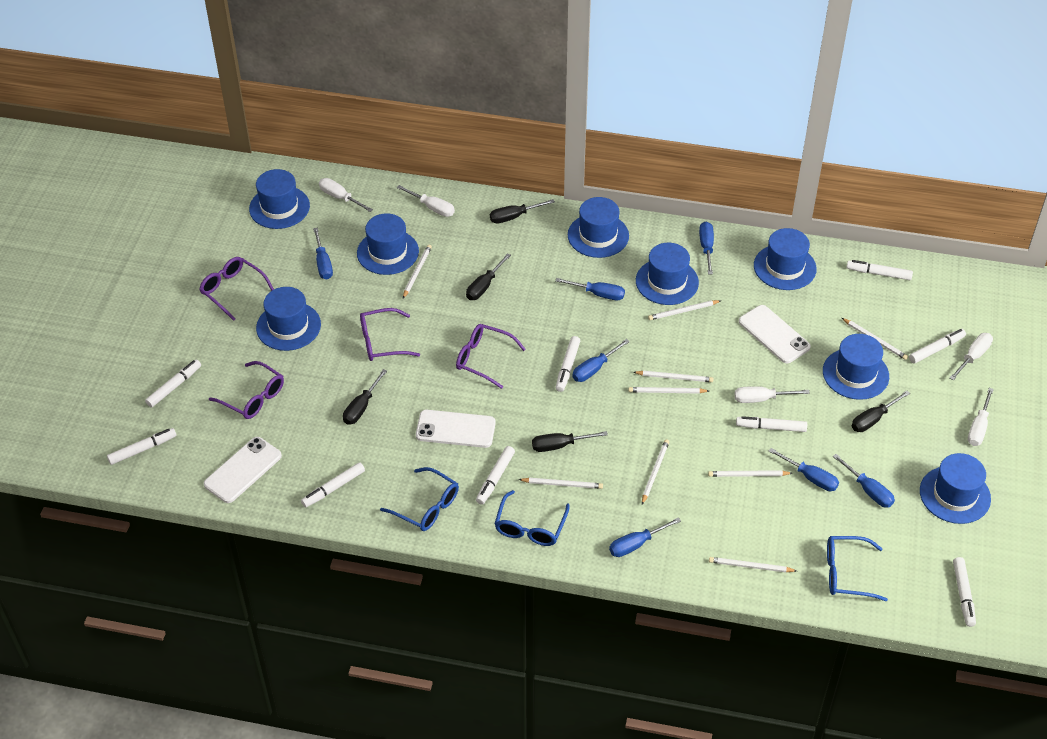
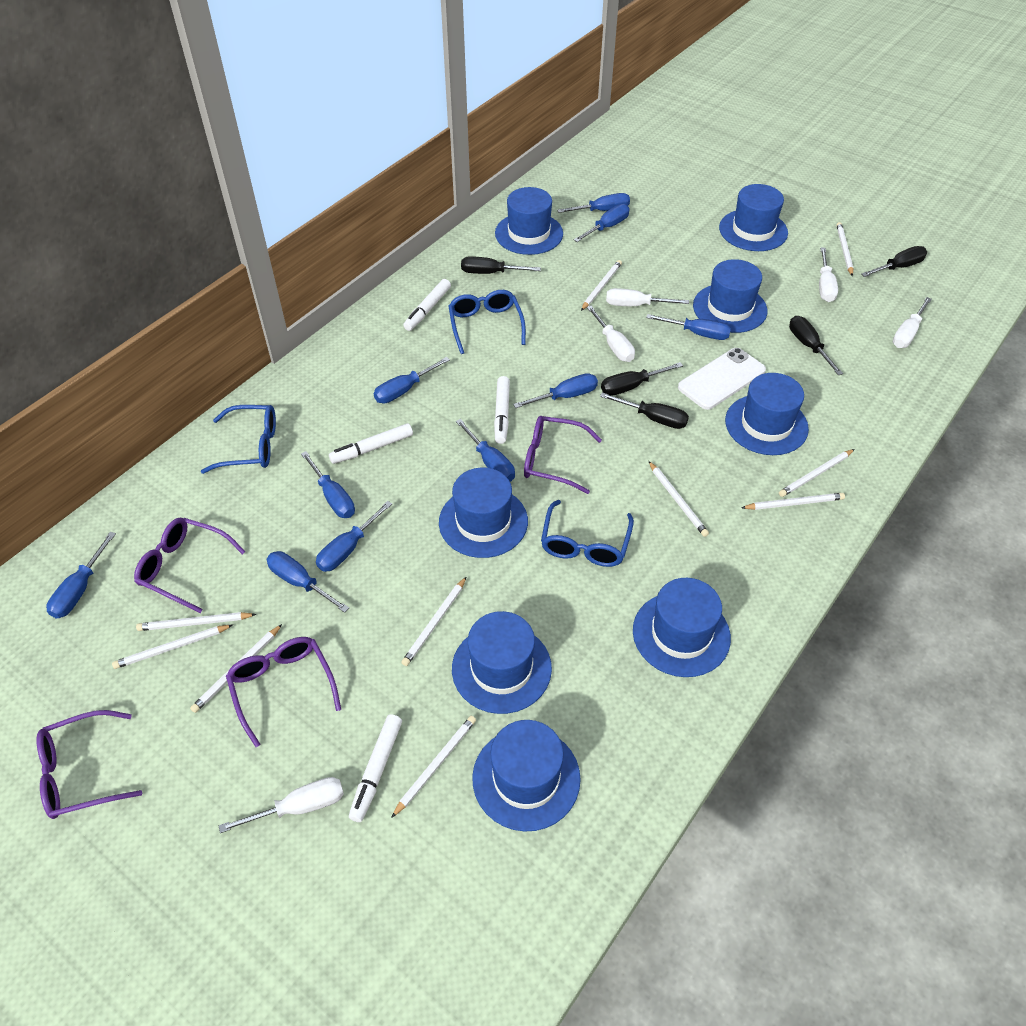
blue screwdriver: 7 -> 10
white marker: 9 -> 4
white pencil: 9 -> 10
white phone: 3 -> 1

